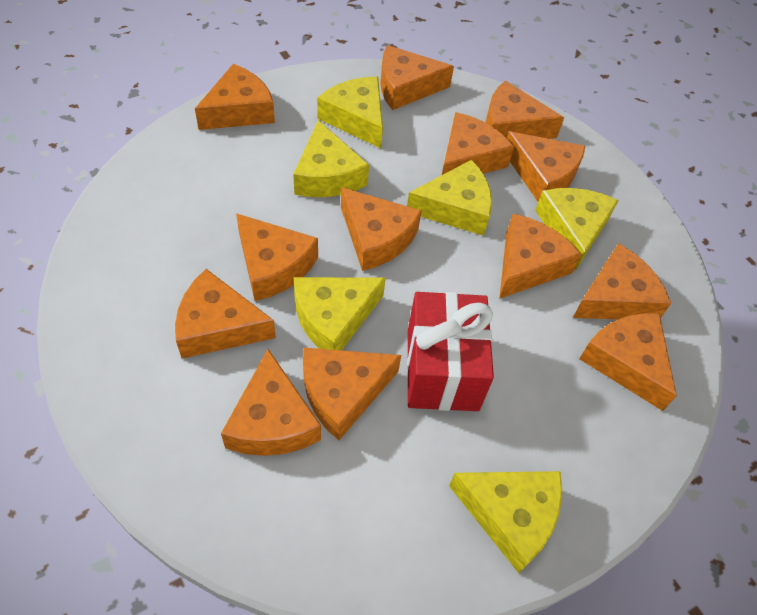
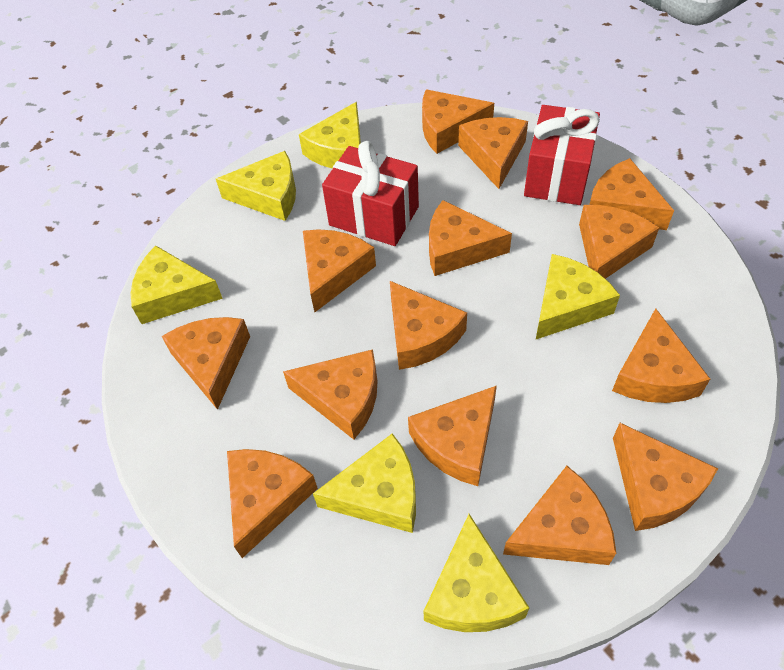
orange cheese: 13 -> 14
red gift: 1 -> 2

